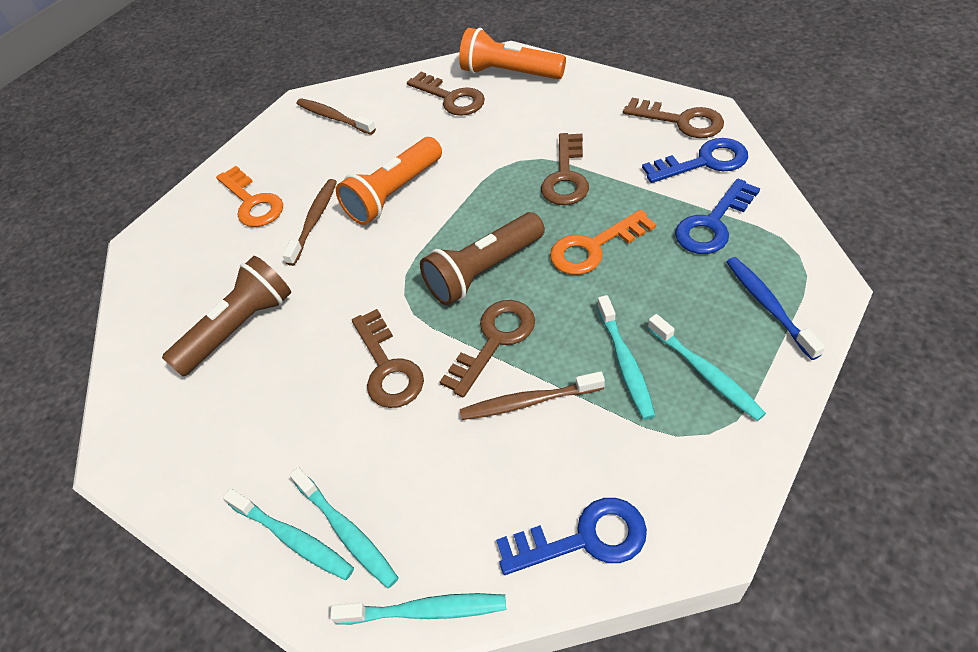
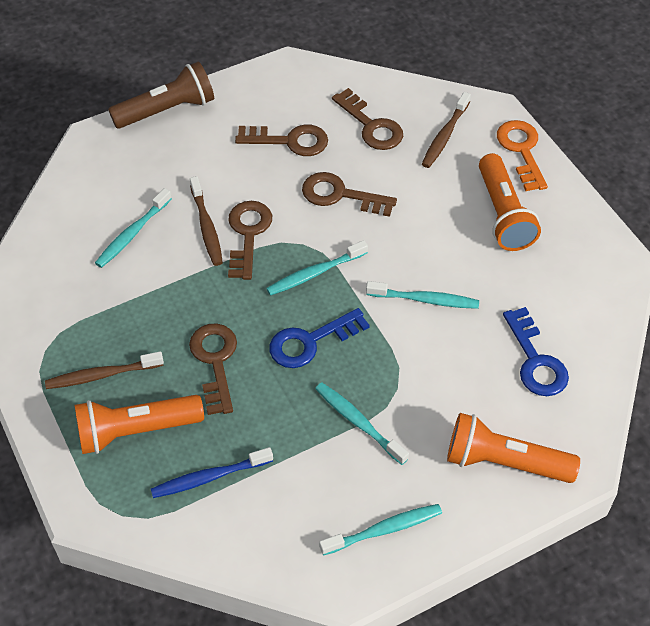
blue key: 3 -> 2
brown flashlight: 2 -> 1
orange flashlight: 2 -> 3
orange key: 2 -> 1

